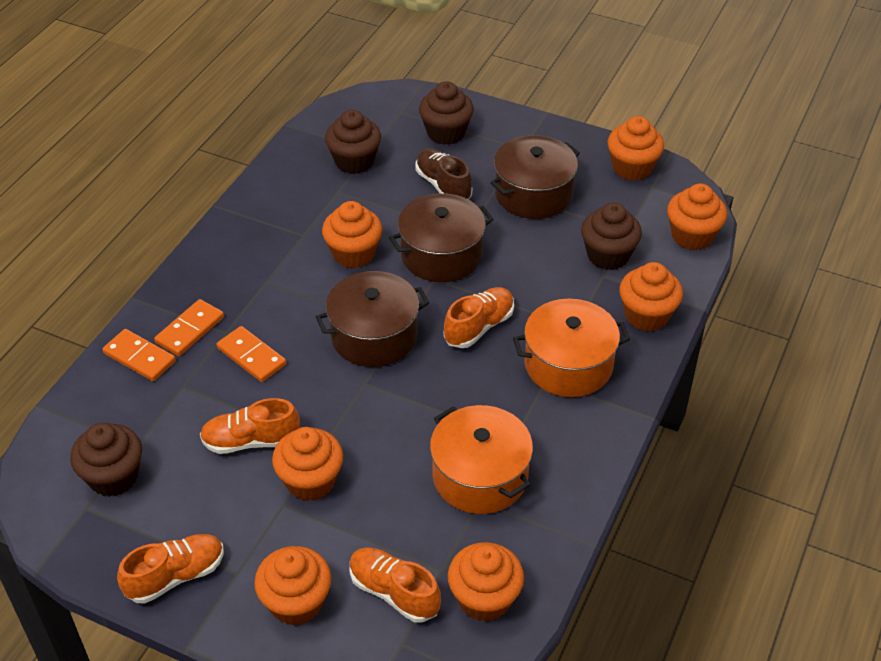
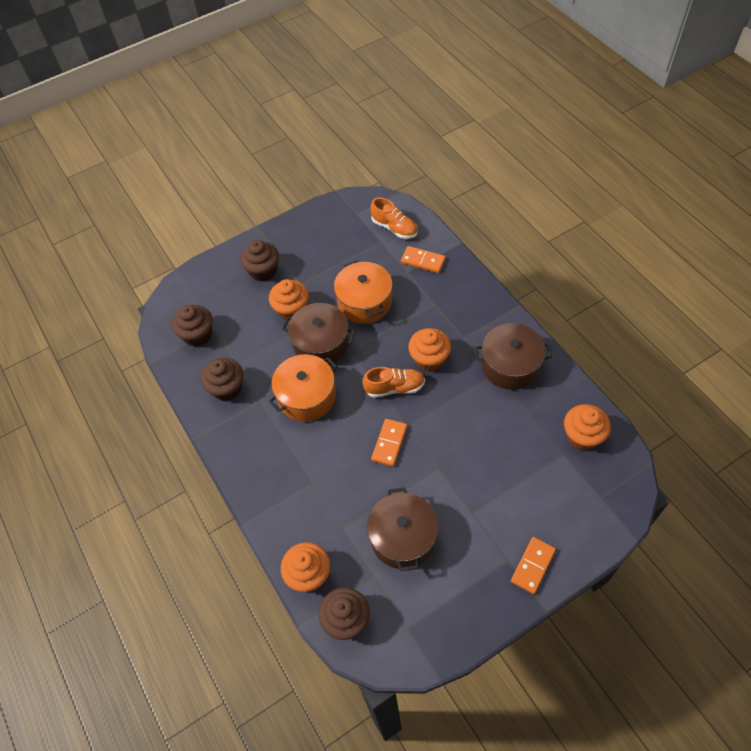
brown shoe: 1 -> 0
orange cupcake: 7 -> 4
orange shoe: 4 -> 2

